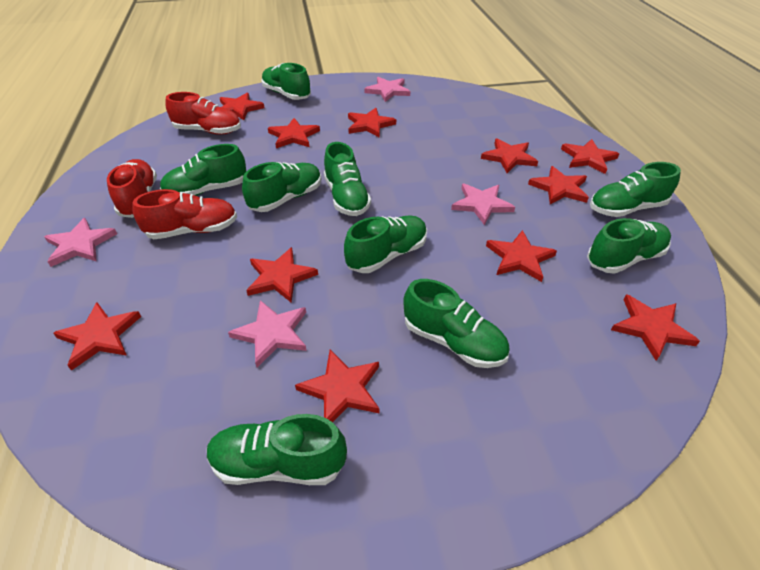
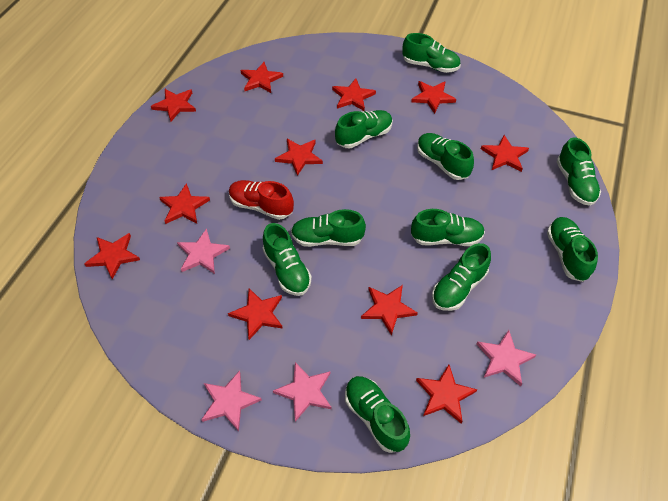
green shoe: 9 -> 10
red shoe: 3 -> 1

